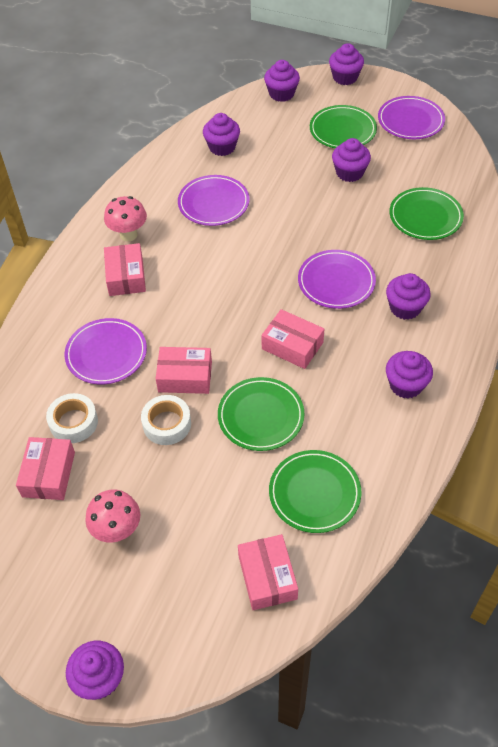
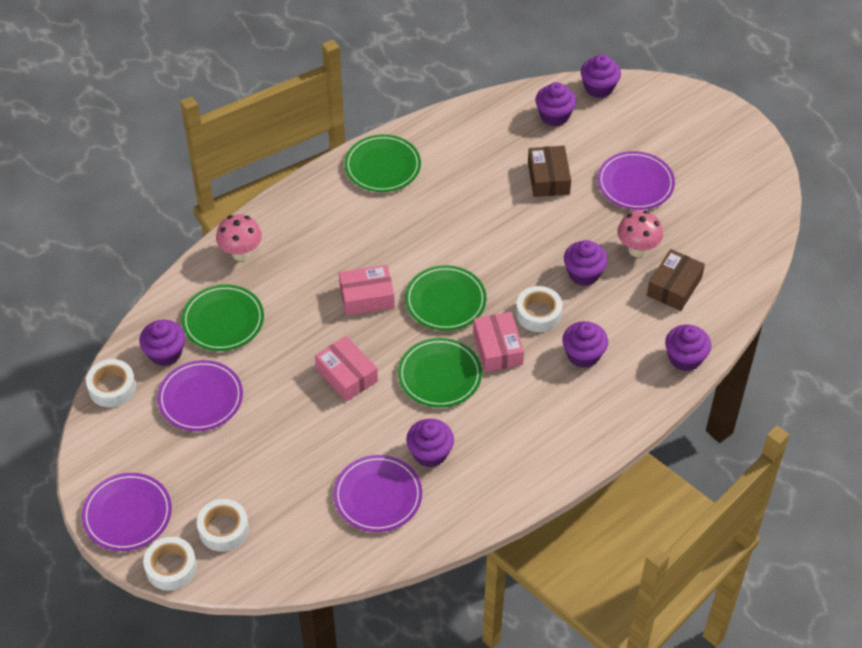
brown box: 0 -> 2
pink box: 5 -> 3
white tape: 2 -> 4

